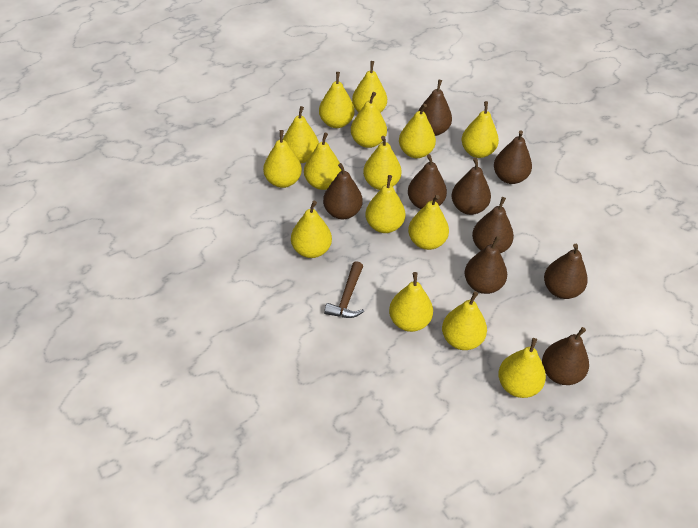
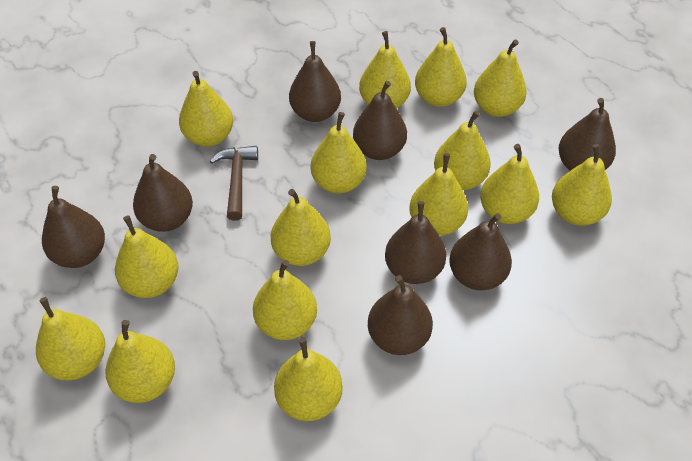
brown pear: 9 -> 8

